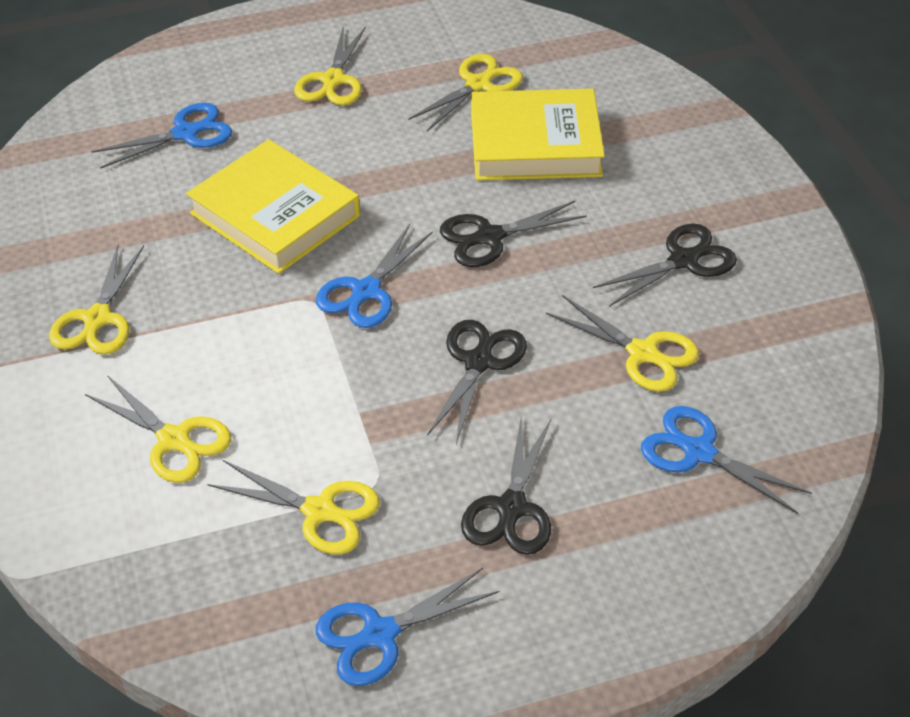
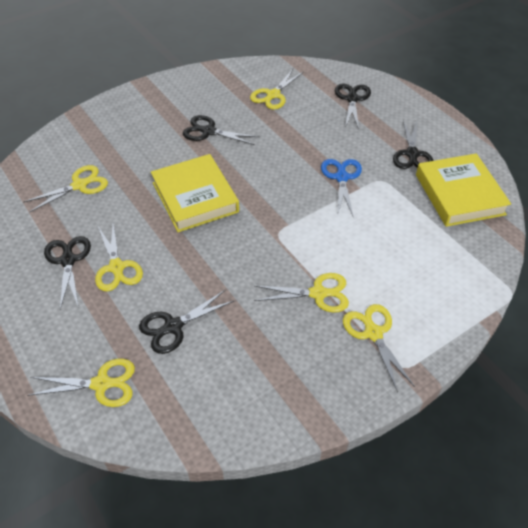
black scissors: 4 -> 5
blue scissors: 4 -> 1

